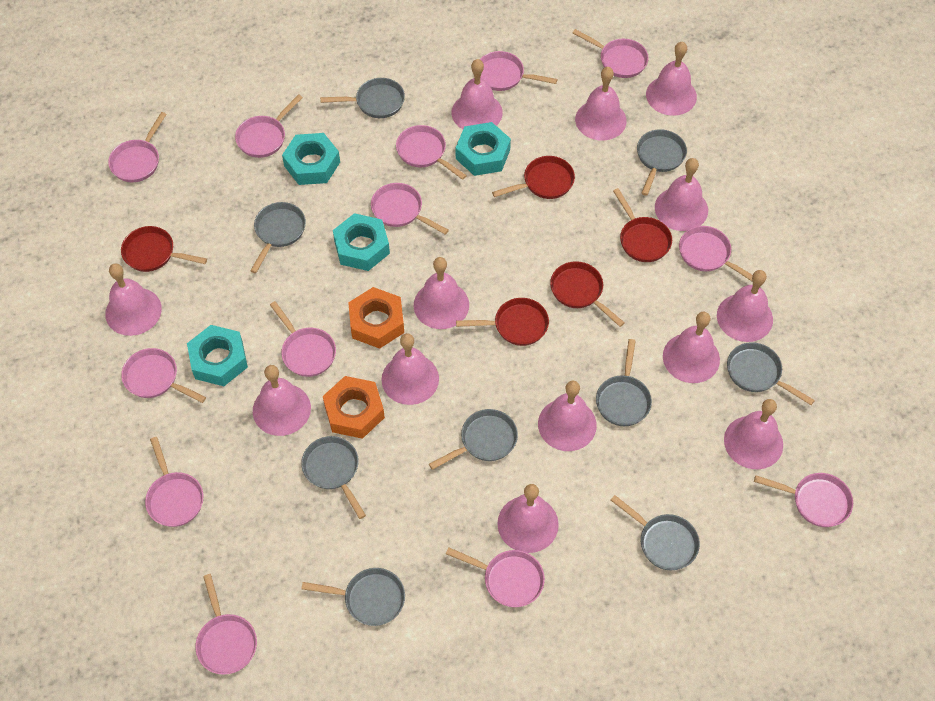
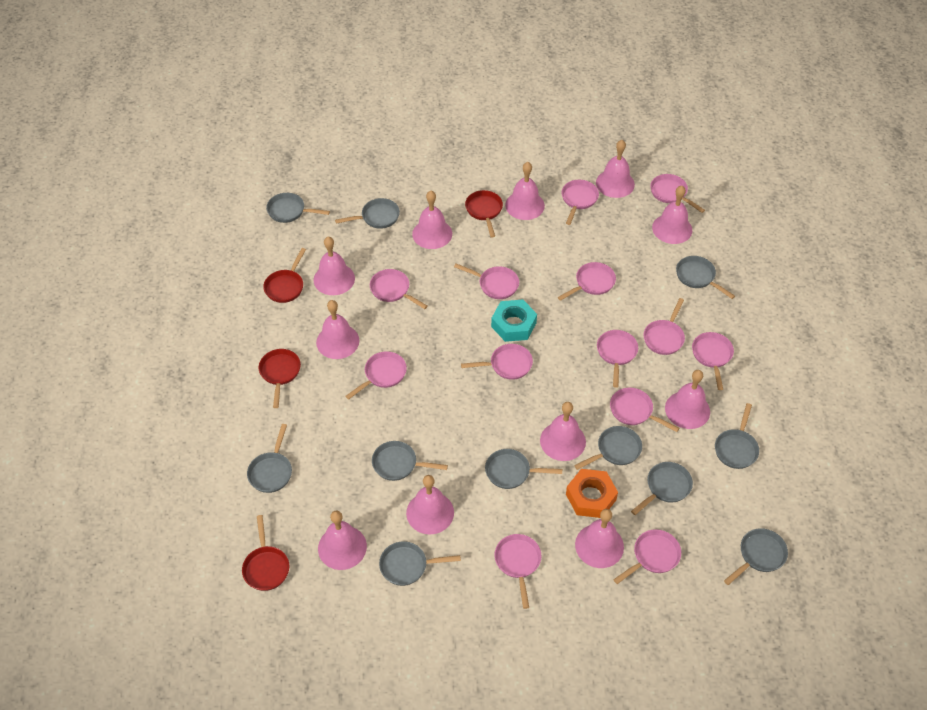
grey pan: 9 -> 11
orange nut: 2 -> 1
pink bell: 13 -> 11
red pan: 5 -> 4
turquoise nut: 4 -> 1

